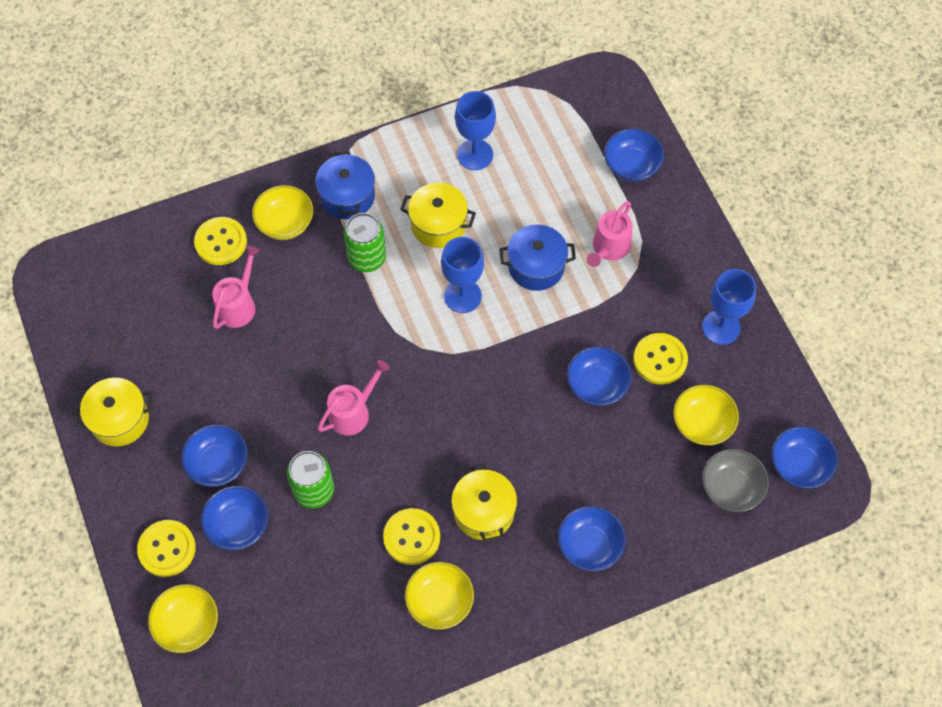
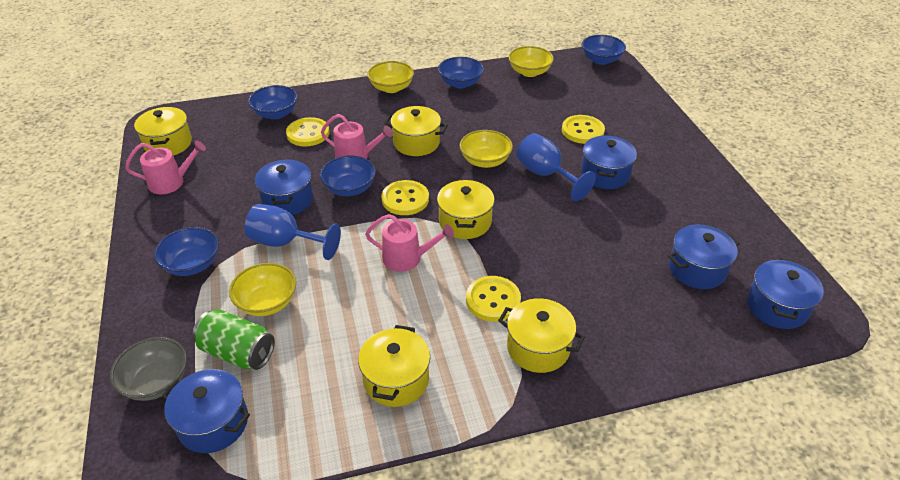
blue bowl: 6 -> 5
blue goblet: 3 -> 2
blue pot: 2 -> 5
green can: 2 -> 1
yellow pot: 3 -> 5

